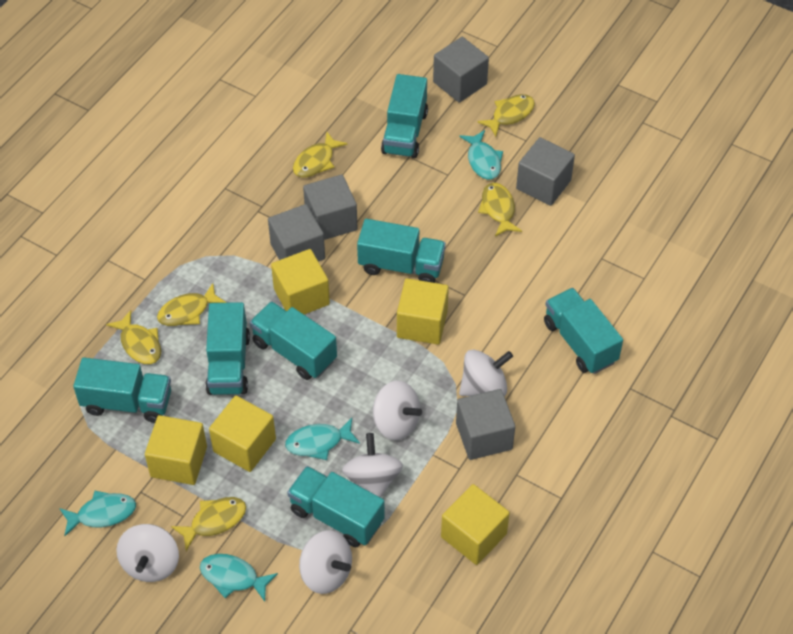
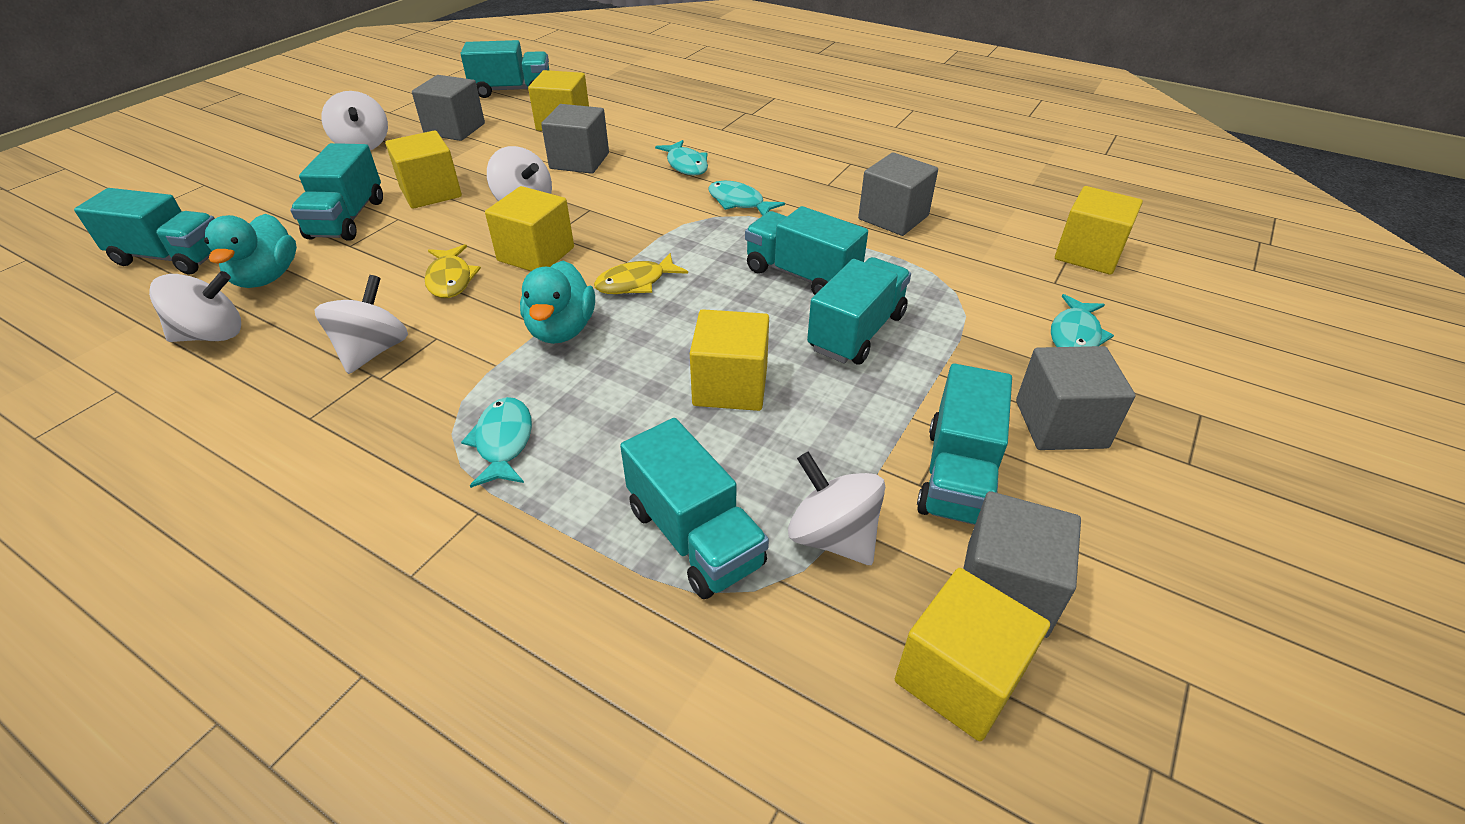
turquoise duck: 0 -> 2
yellow cube: 5 -> 6
yellow fish: 6 -> 2

